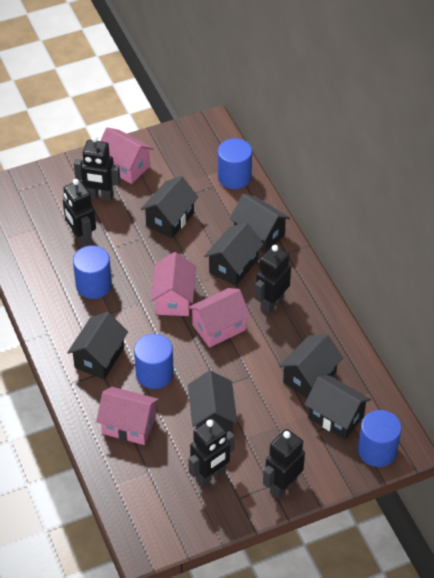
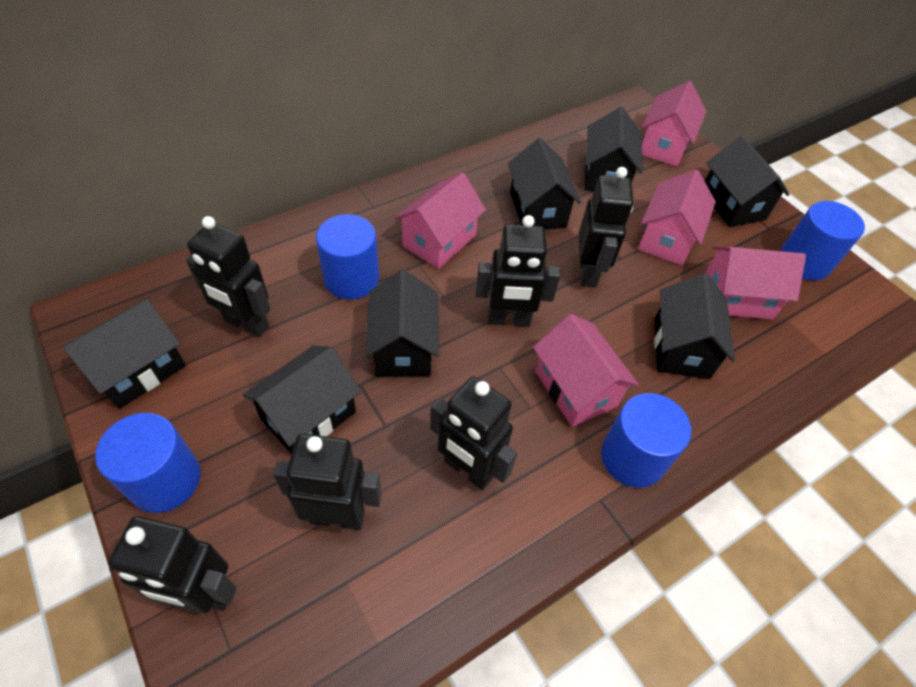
black robot: 5 -> 6
pink house: 4 -> 5

